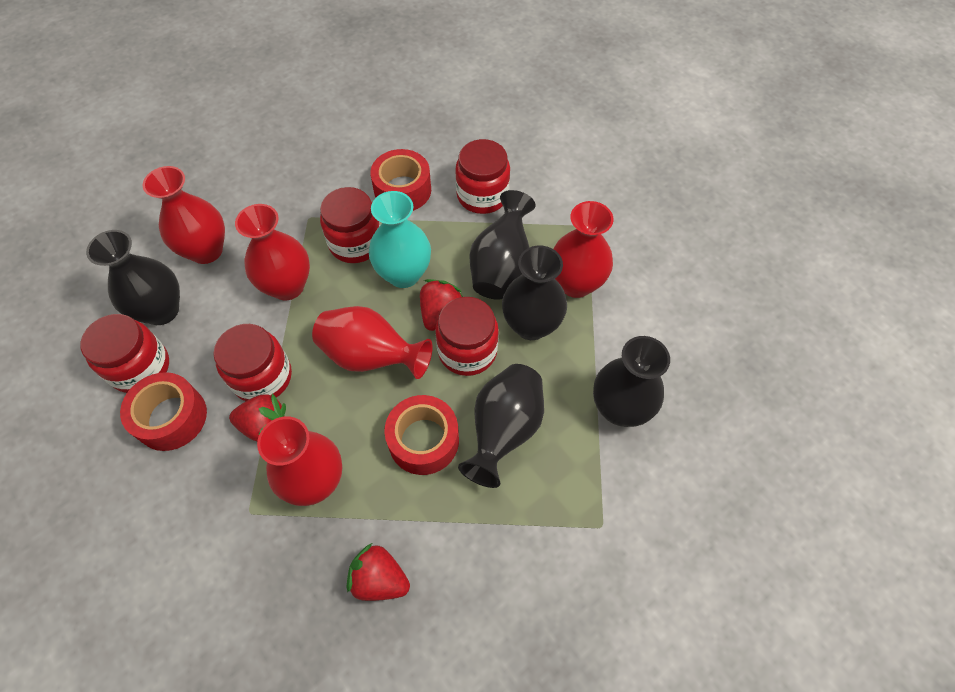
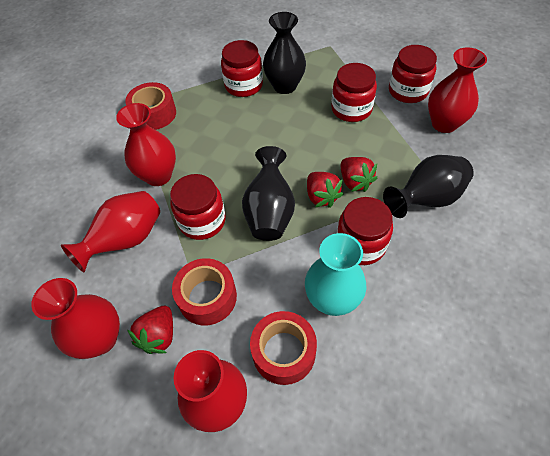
black vase: 5 -> 3

